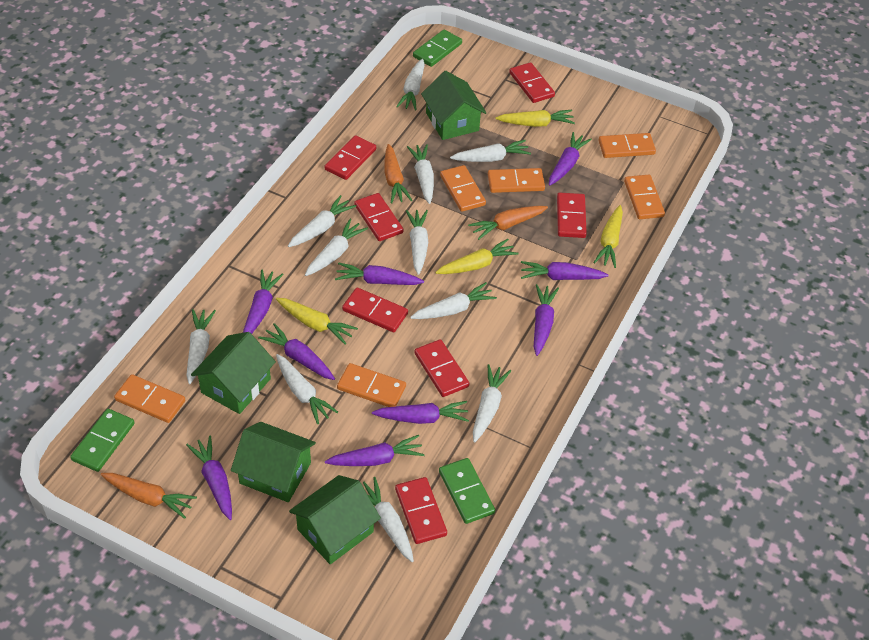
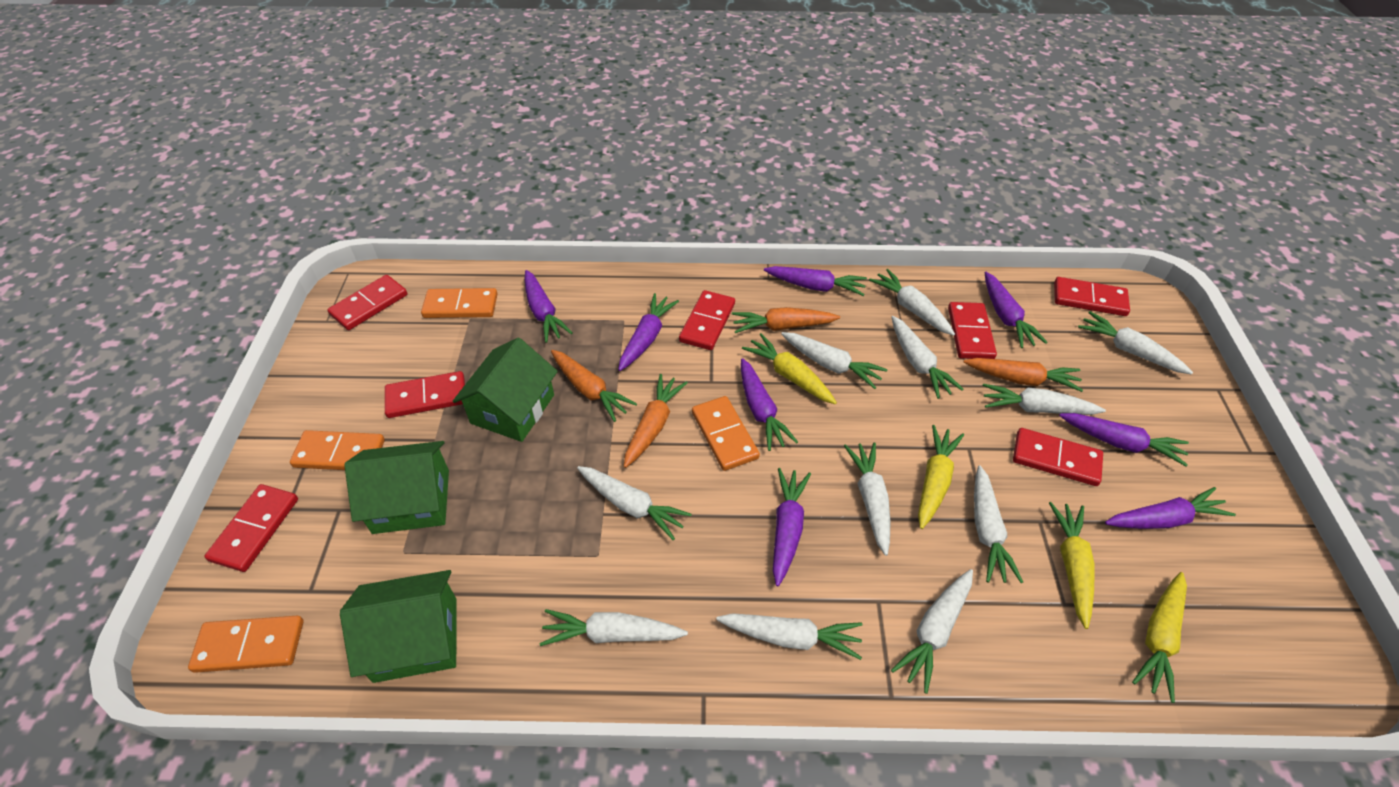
green domino: 3 -> 0
green house: 4 -> 3
orange carrot: 3 -> 4
orange domino: 6 -> 4
purple carrot: 9 -> 8

